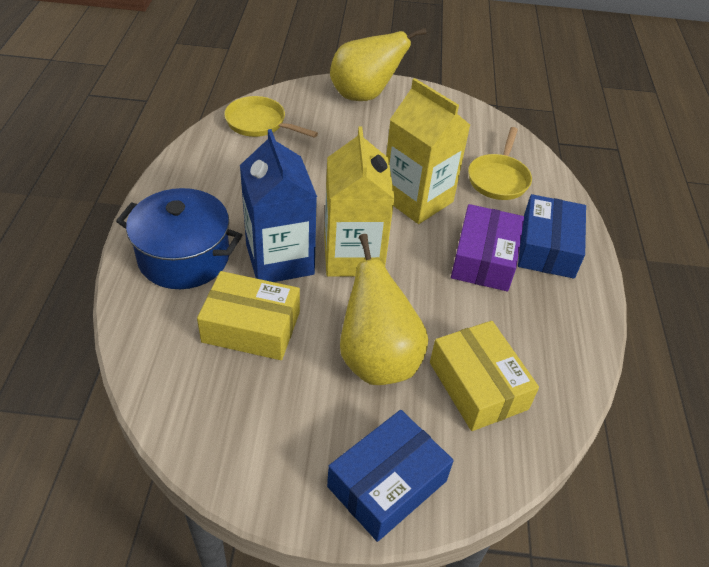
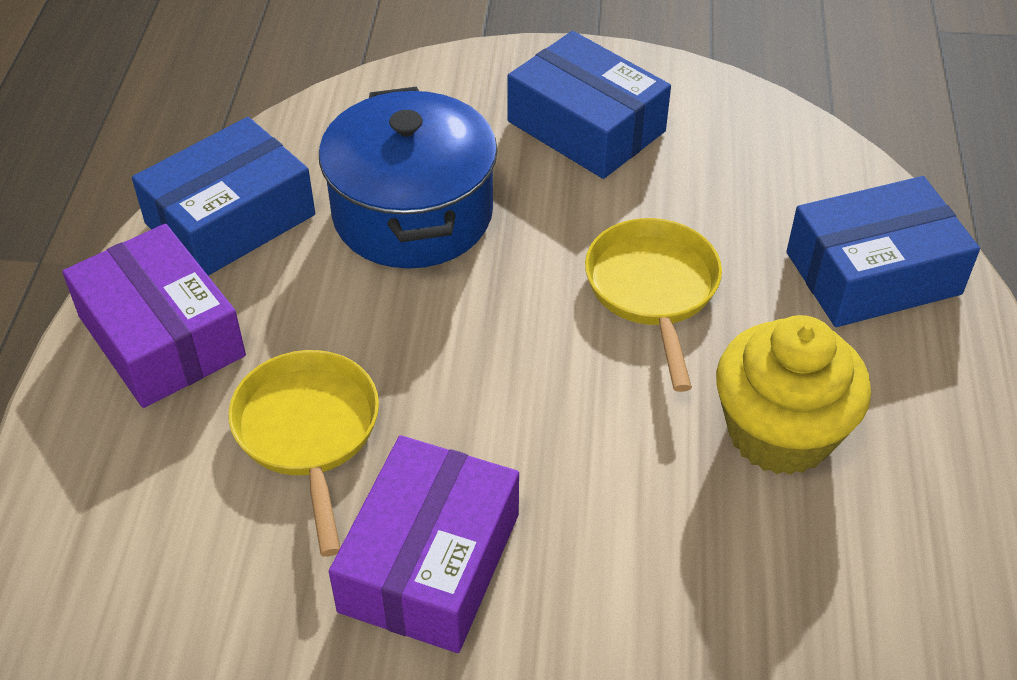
blue box: 2 -> 3
blue carton: 1 -> 0
purple box: 1 -> 2
yellow box: 2 -> 0
yellow carton: 2 -> 0
yellow cupcake: 0 -> 1
yellow pear: 2 -> 0

